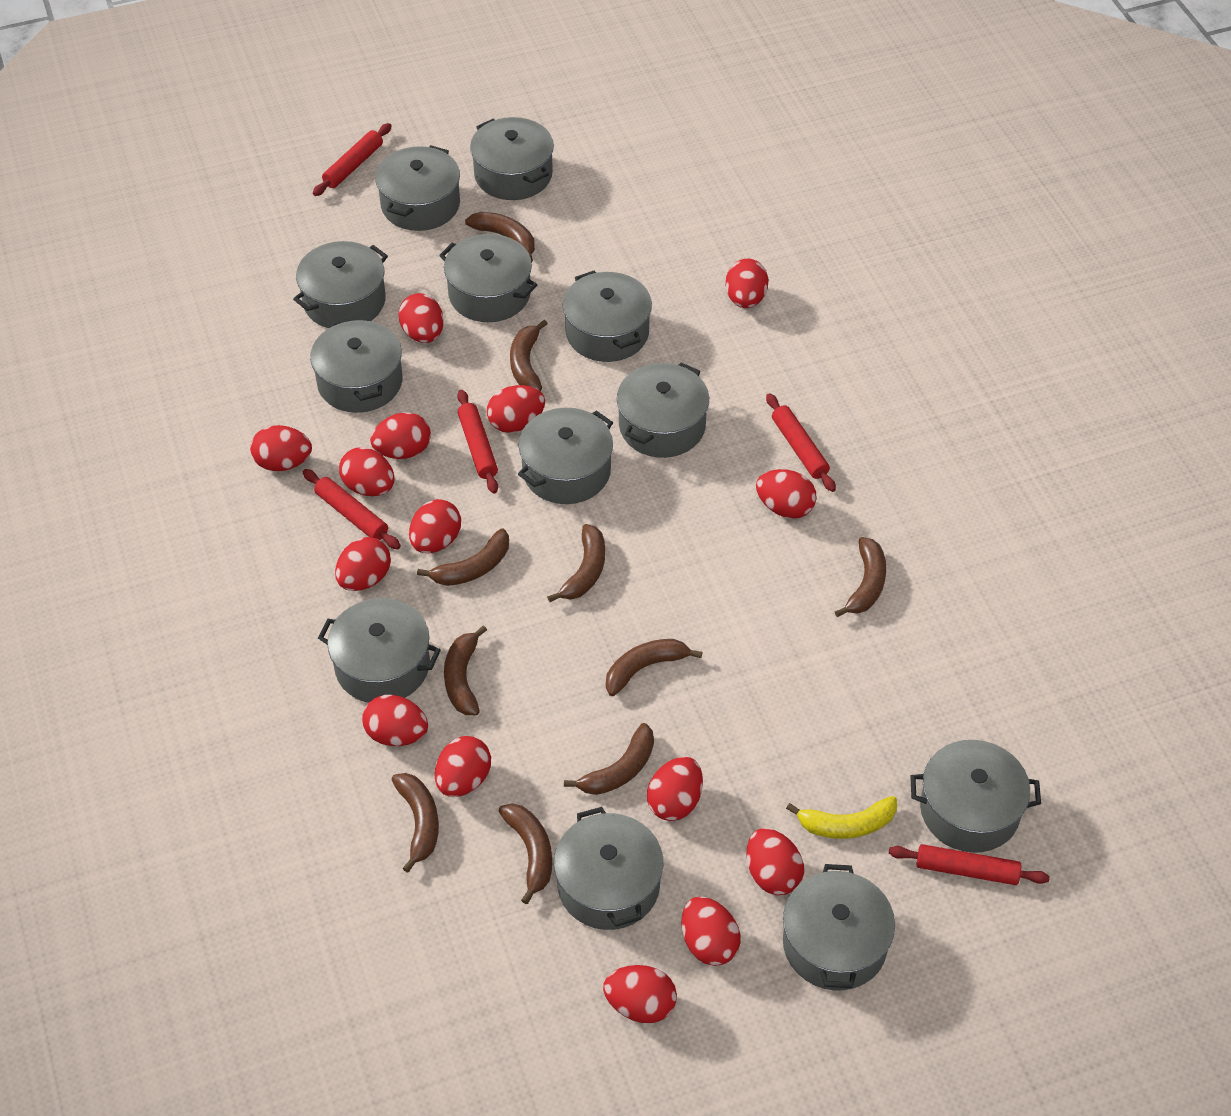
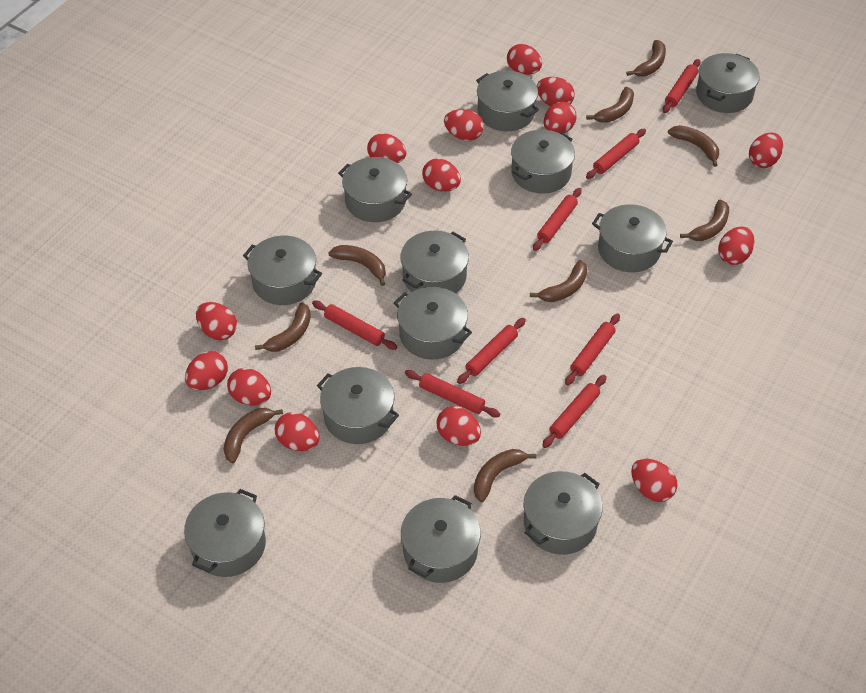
brown banana: 10 -> 9
red egg: 15 -> 14
red rolling pin: 5 -> 8
yellow banana: 1 -> 0

